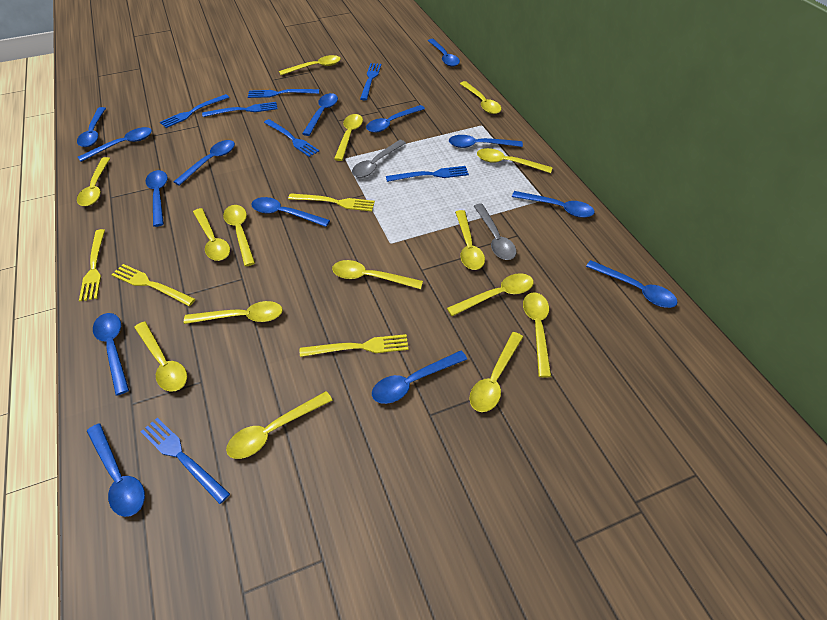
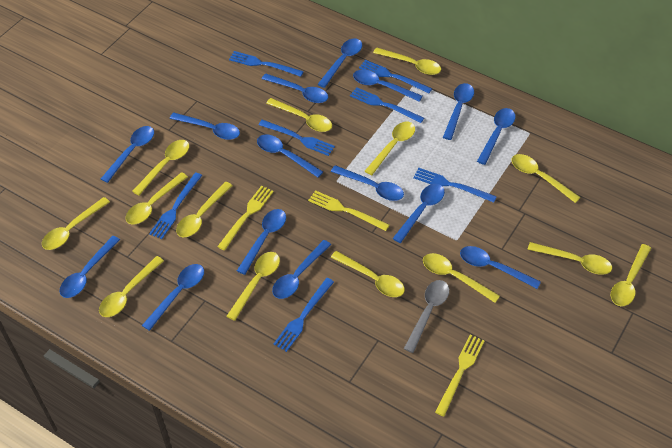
blue spoon: 14 -> 15
grey spoon: 2 -> 1
yellow fork: 4 -> 3
yellow spoon: 15 -> 14

